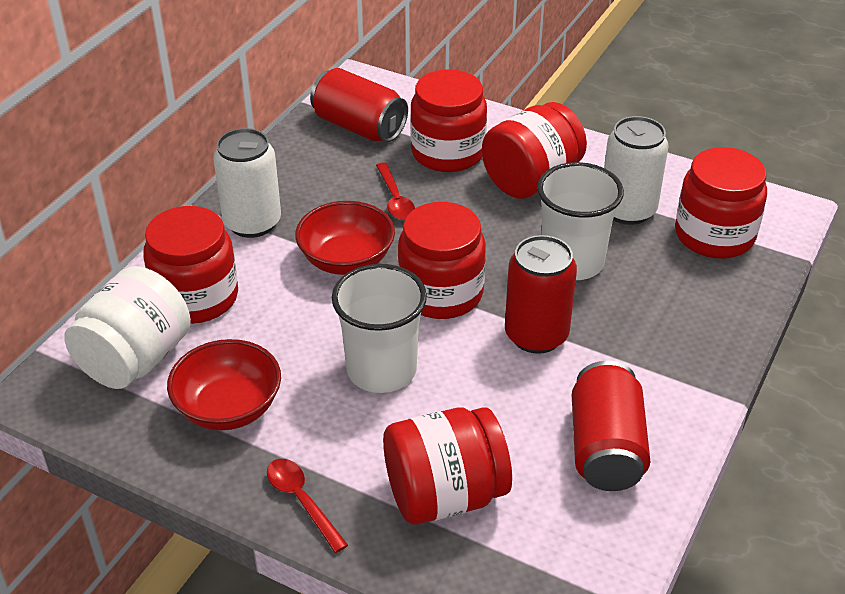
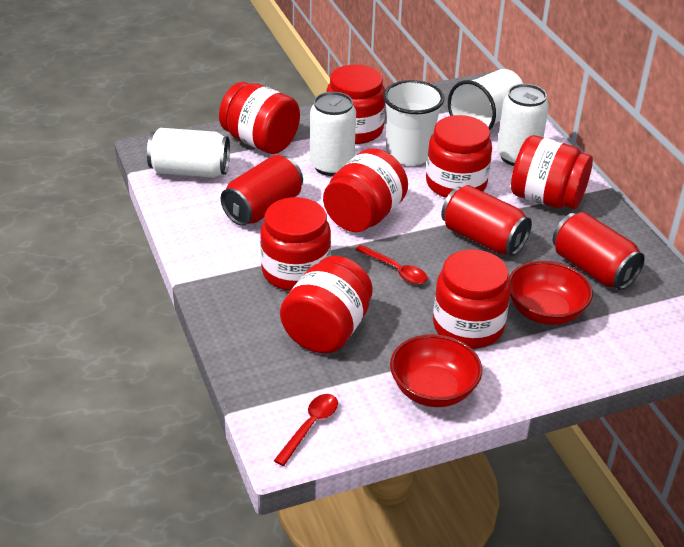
red jar: 6 -> 8
white can: 2 -> 3
white jar: 1 -> 0

